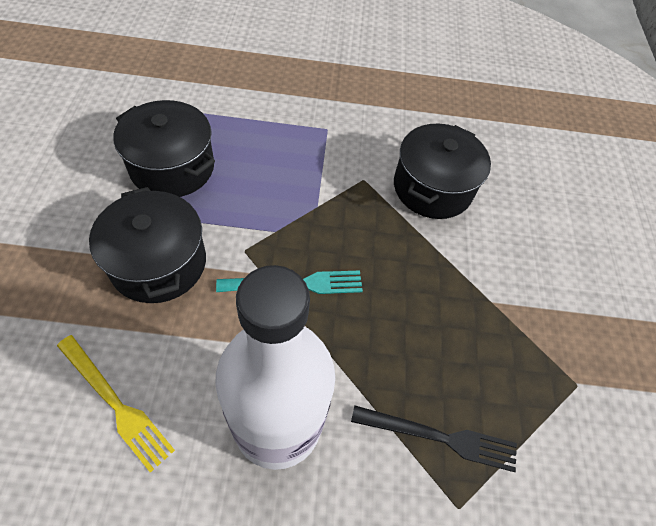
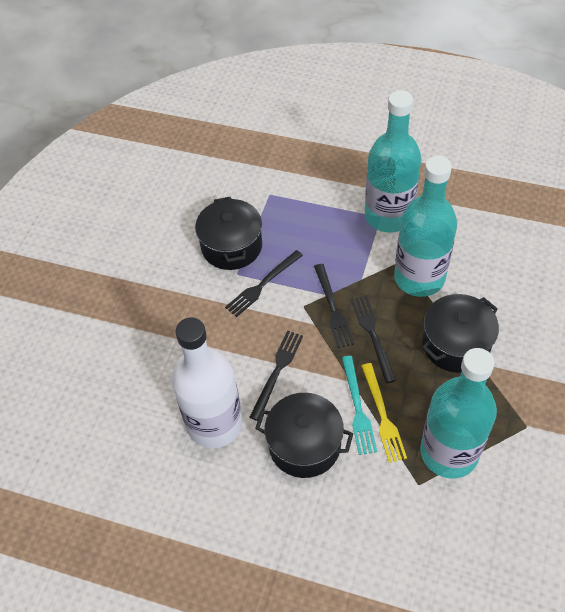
black fork: 1 -> 4
turquoise bottle: 0 -> 3

